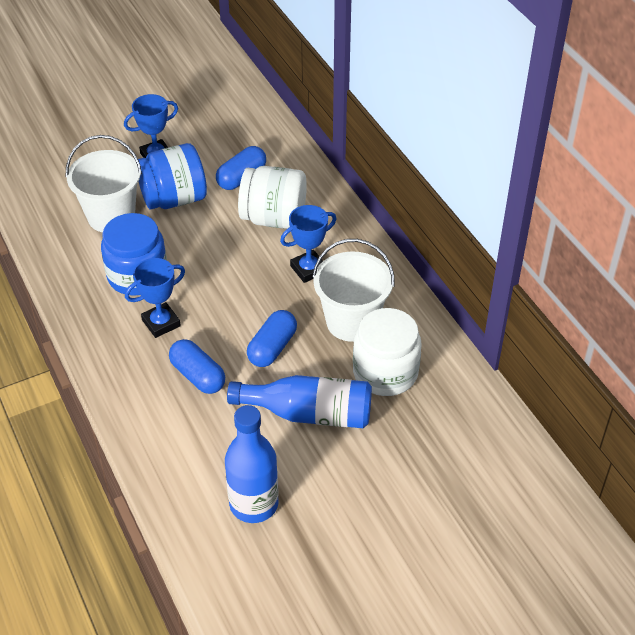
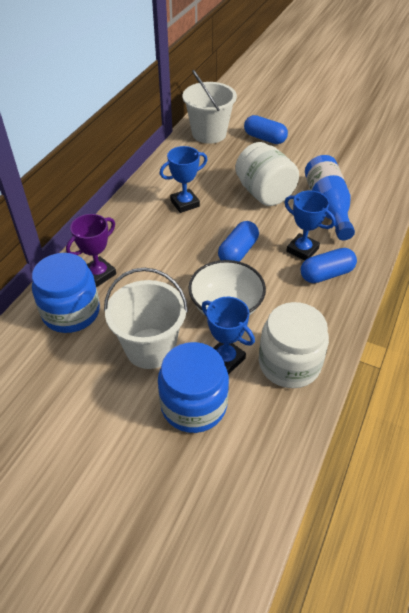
blue bottle: 2 -> 1
purple trophy: 0 -> 1
white bowl: 0 -> 1

